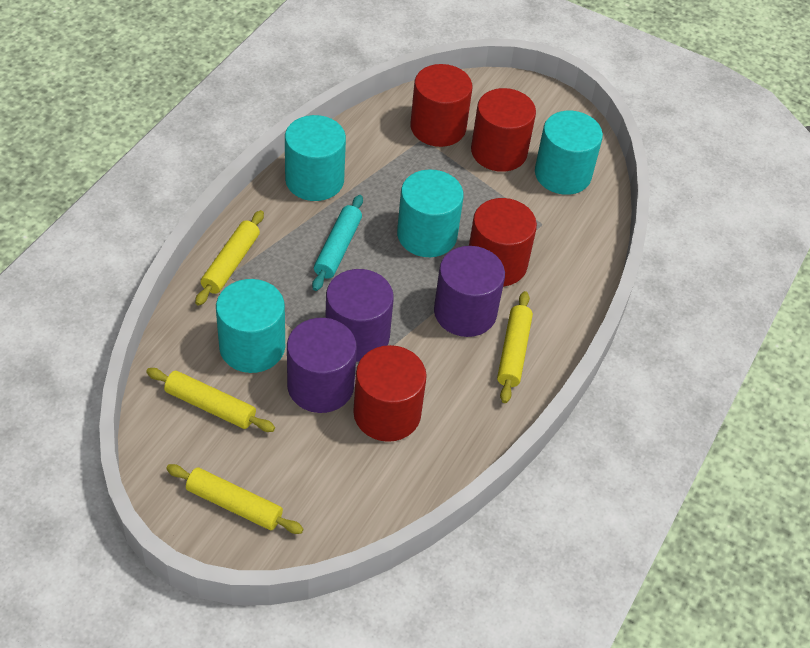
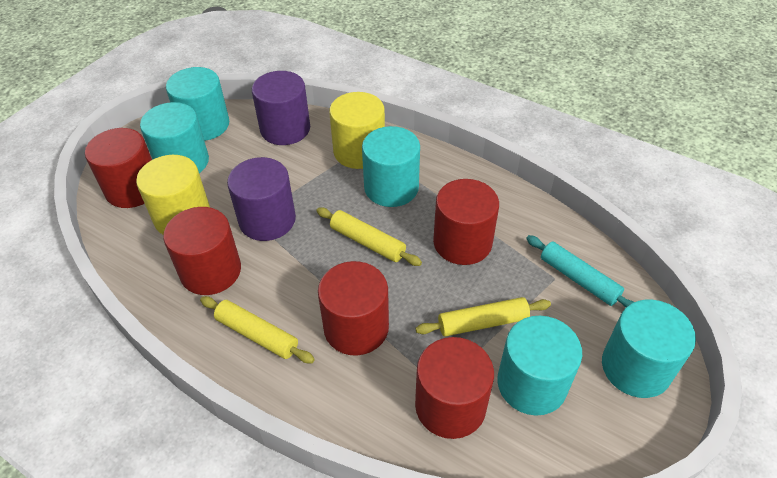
purple cylinder: 3 -> 2
red cylinder: 4 -> 5
turquoise cylinder: 4 -> 5
yellow cylinder: 0 -> 2
yellow rolling pin: 4 -> 3

